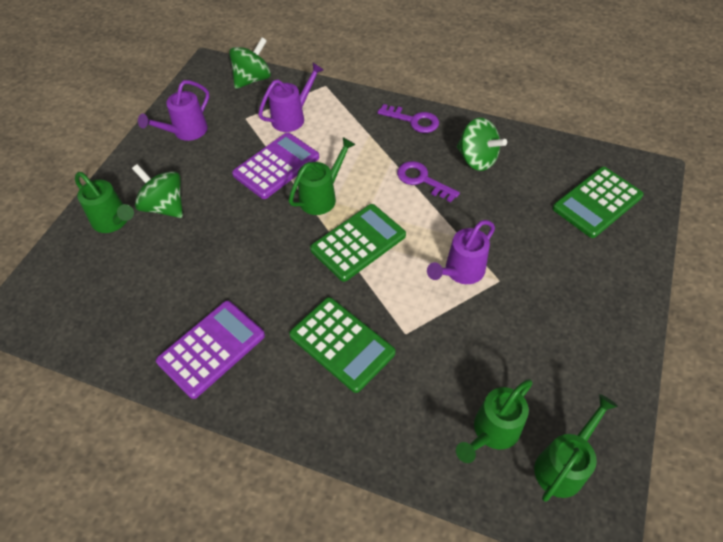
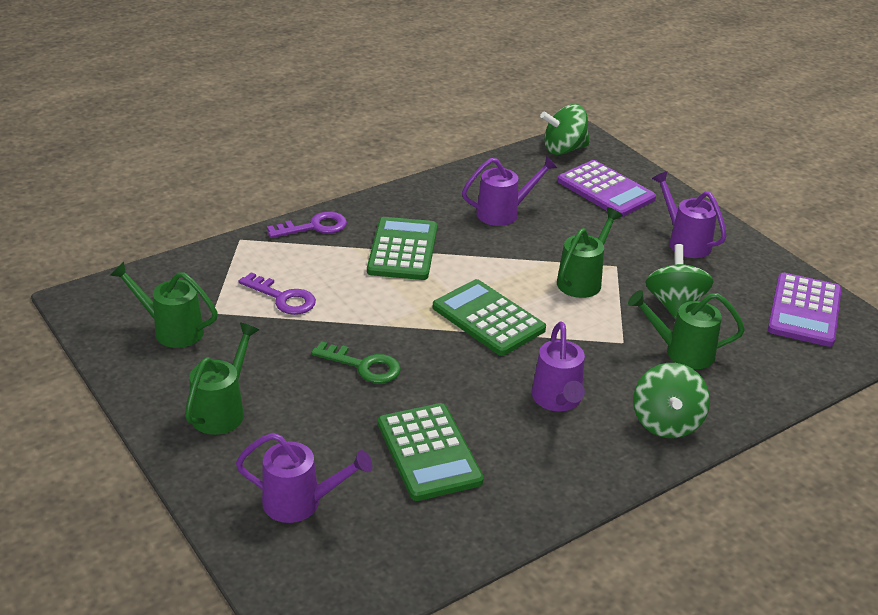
green key: 0 -> 1
purple watering can: 3 -> 4

